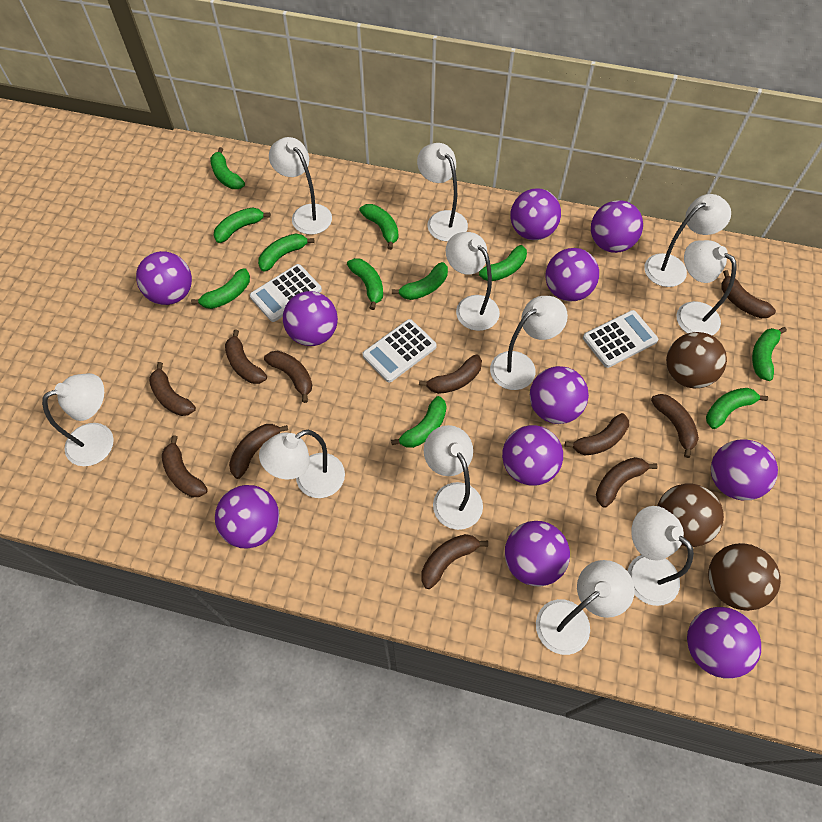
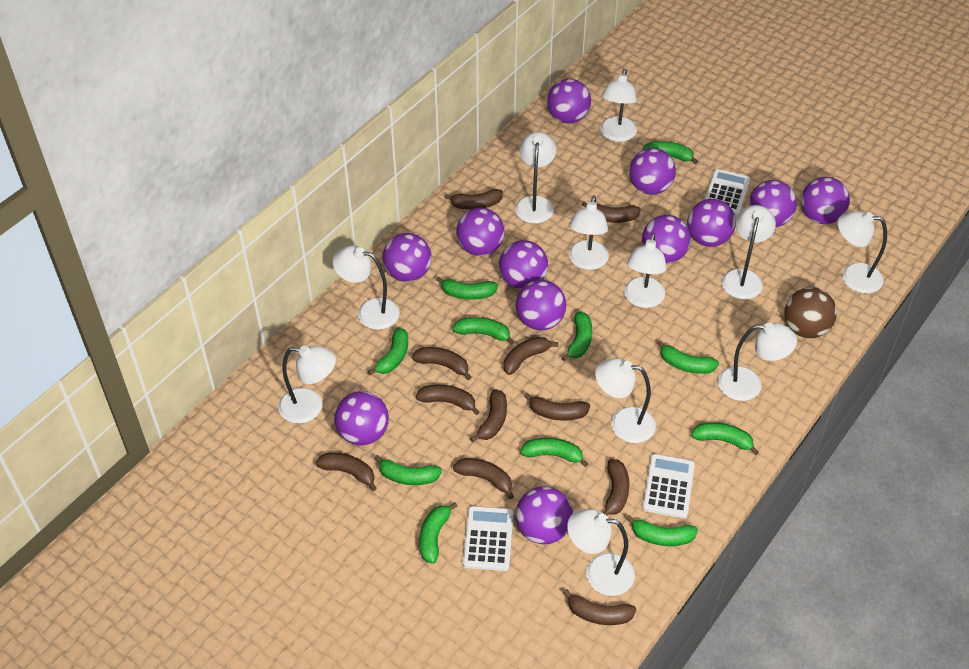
brown ball: 3 -> 1
purple ball: 11 -> 12

